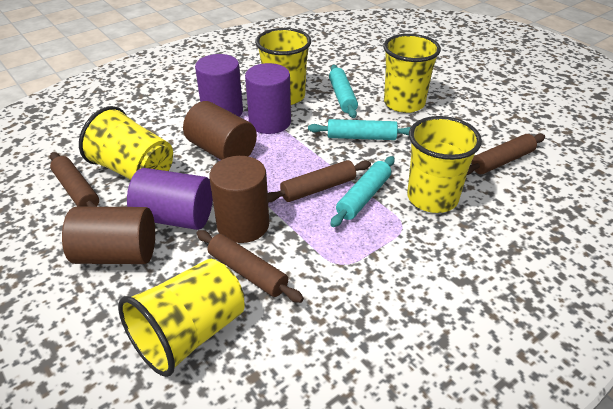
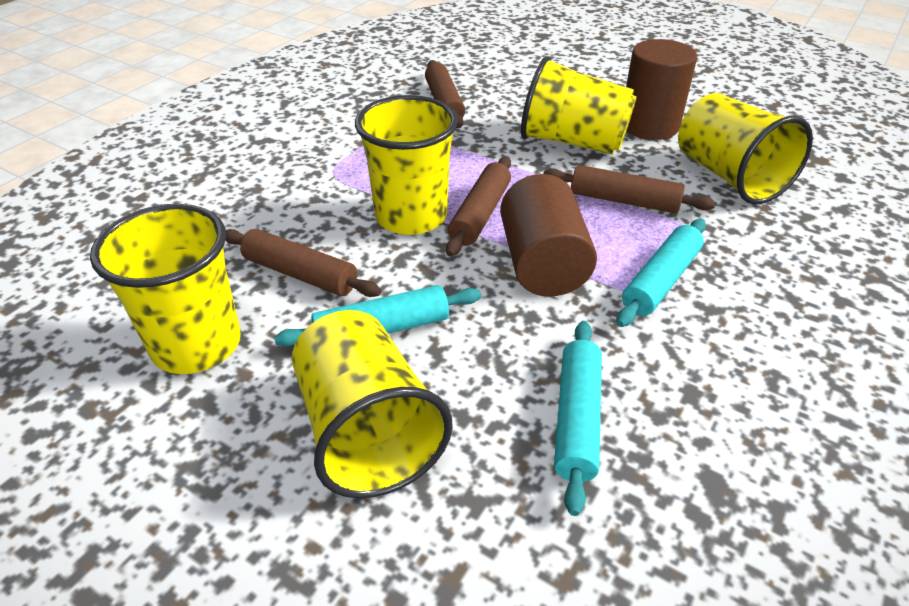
brown cylinder: 3 -> 2
purple cylinder: 3 -> 0

